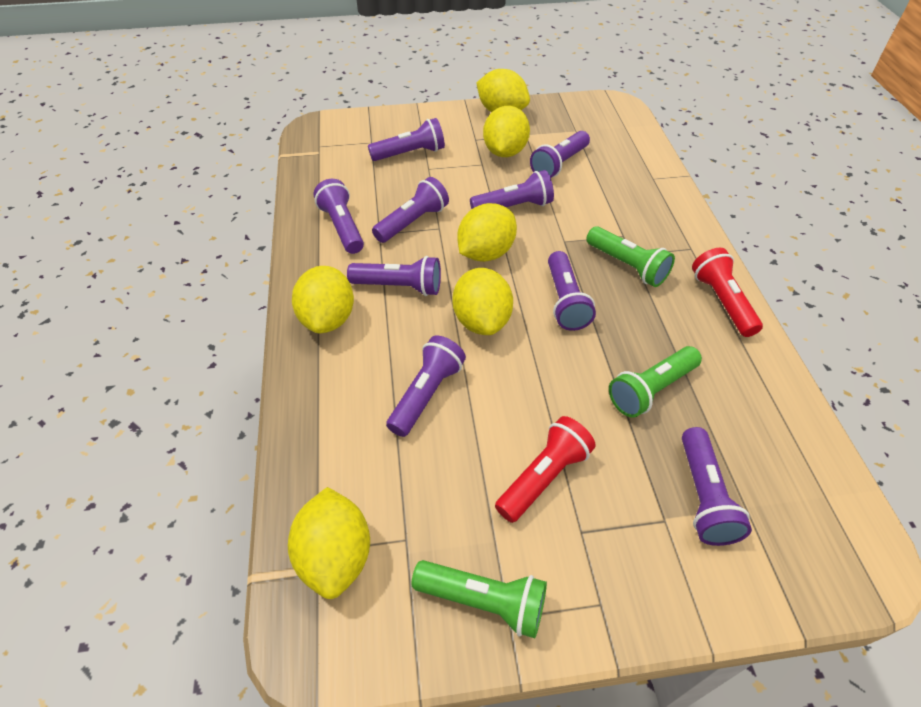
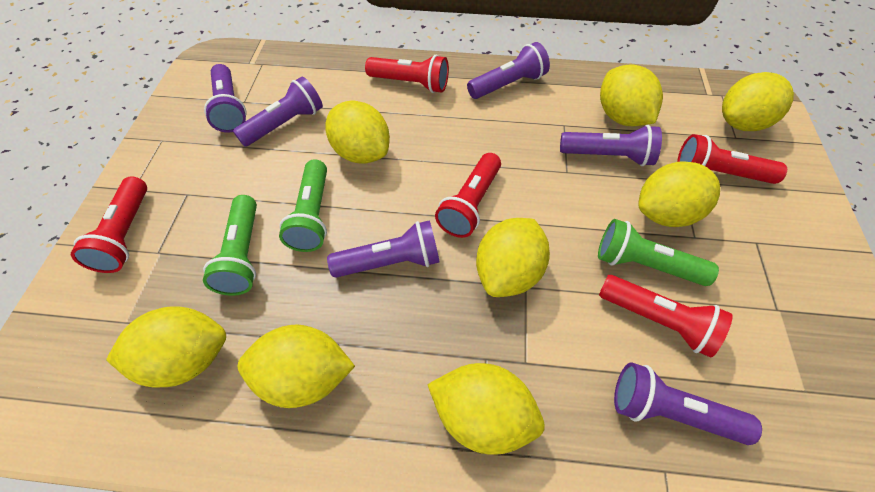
purple flashlight: 9 -> 6
red flashlight: 2 -> 5
yellow lemon: 6 -> 8

